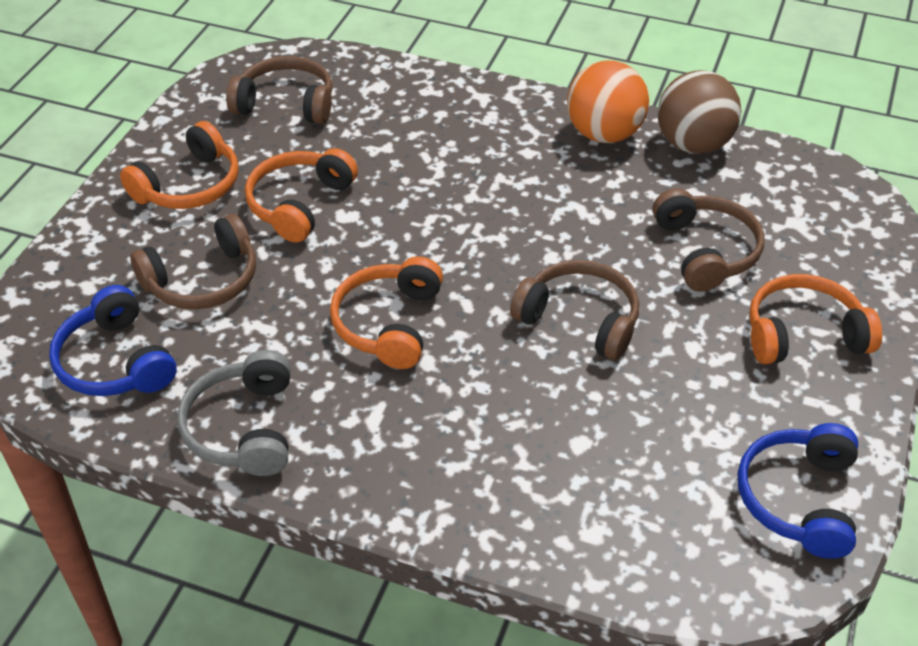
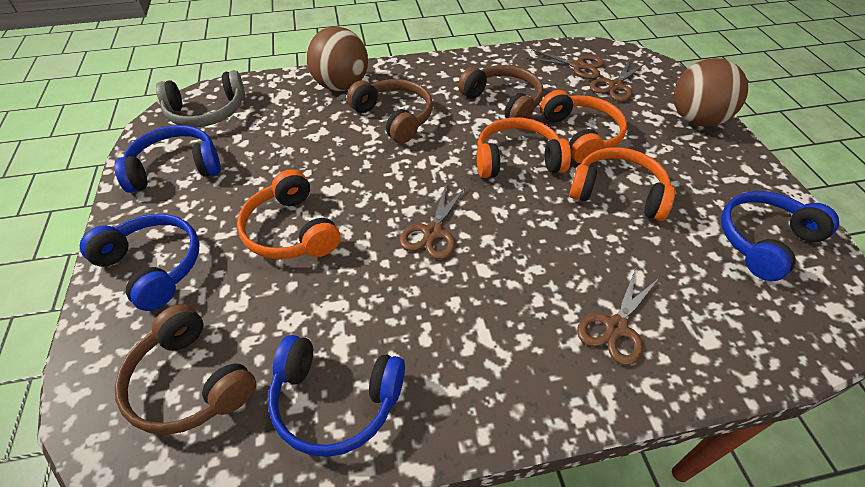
blue headphones: 2 -> 4
brown ball: 1 -> 2
brown headphones: 4 -> 3
brown scissors: 0 -> 4
orange ball: 1 -> 0

